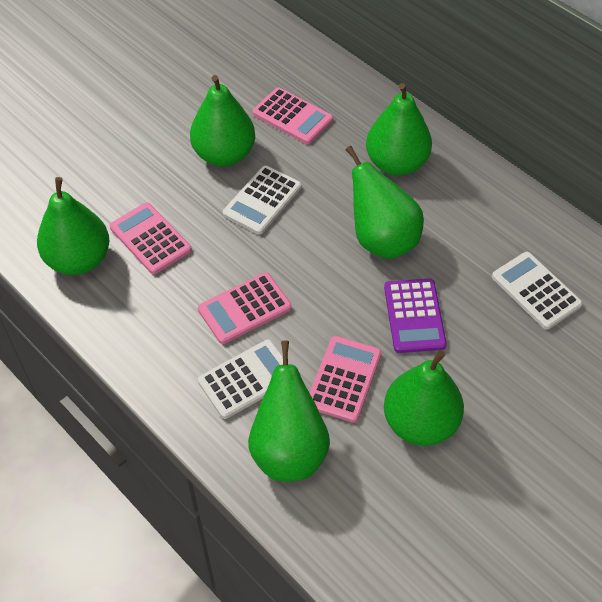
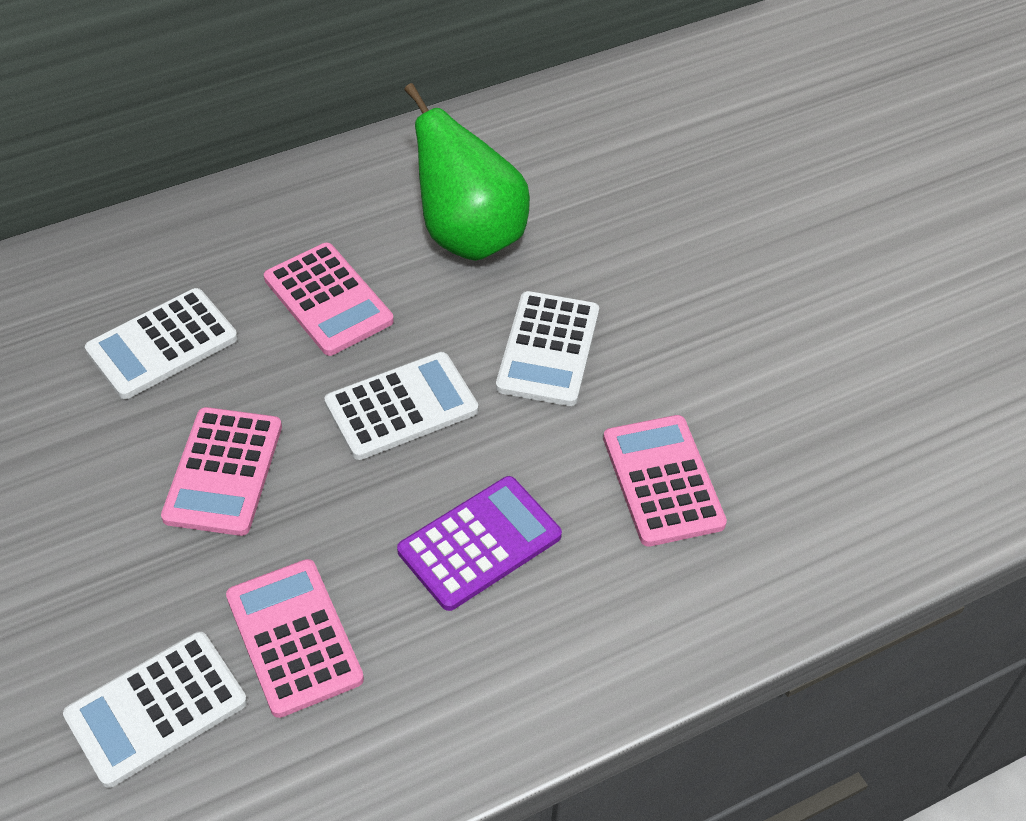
green pear: 6 -> 1
white calculator: 3 -> 4

